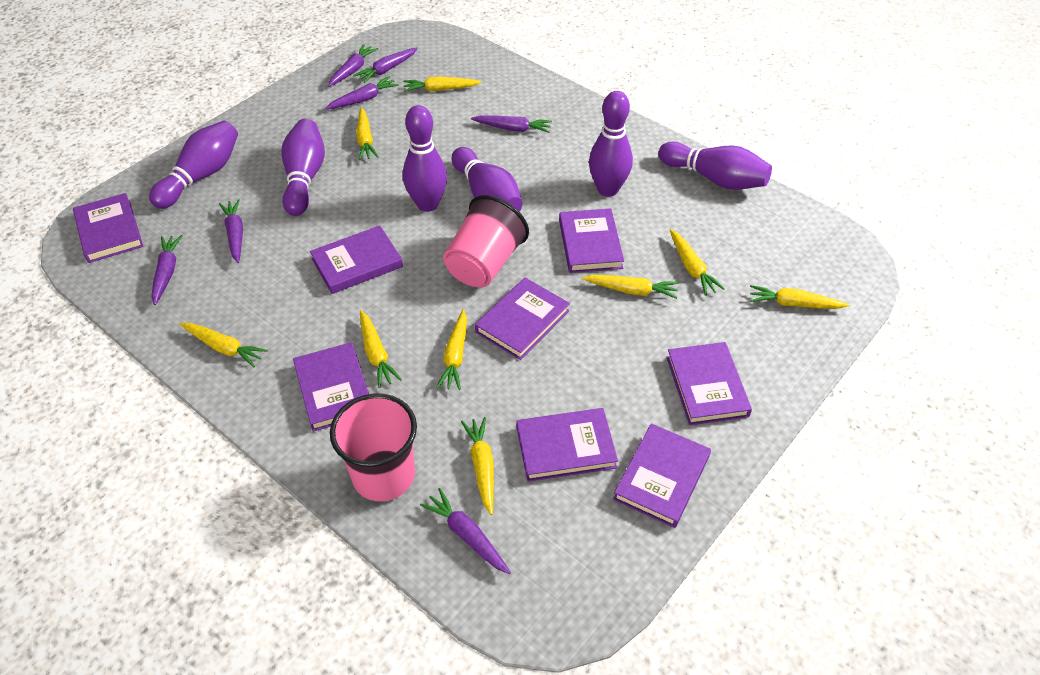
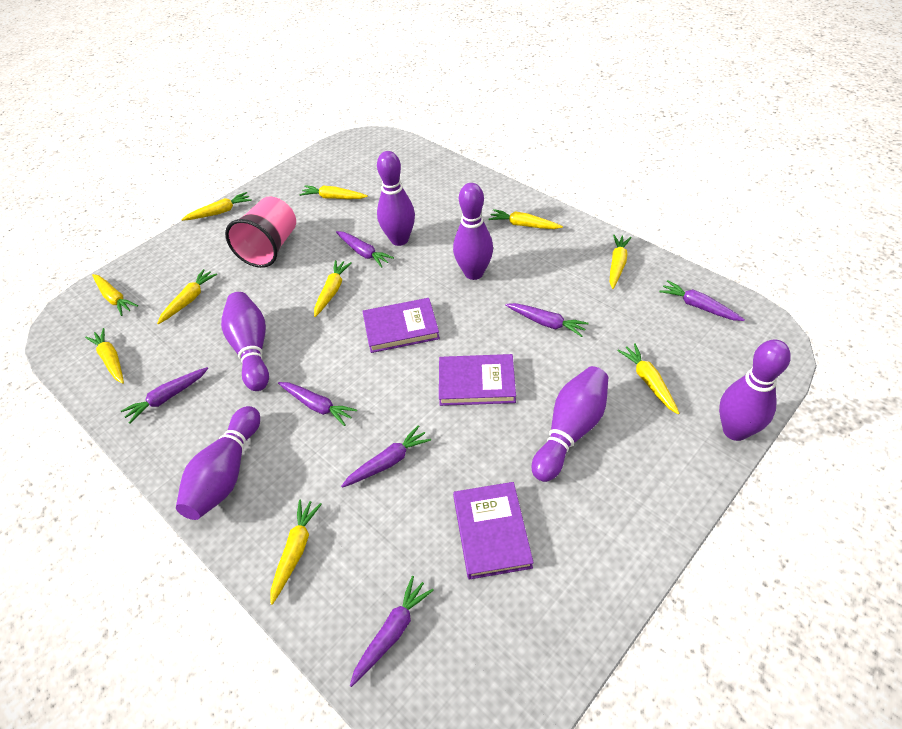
pink cup: 2 -> 1
purple book: 8 -> 3
yellow carrot: 9 -> 10

